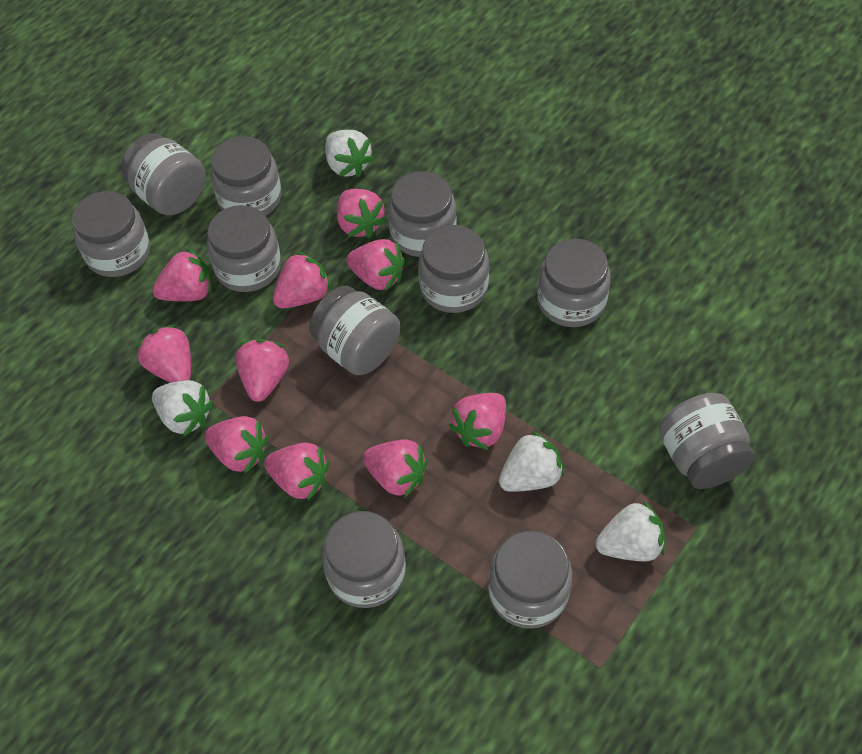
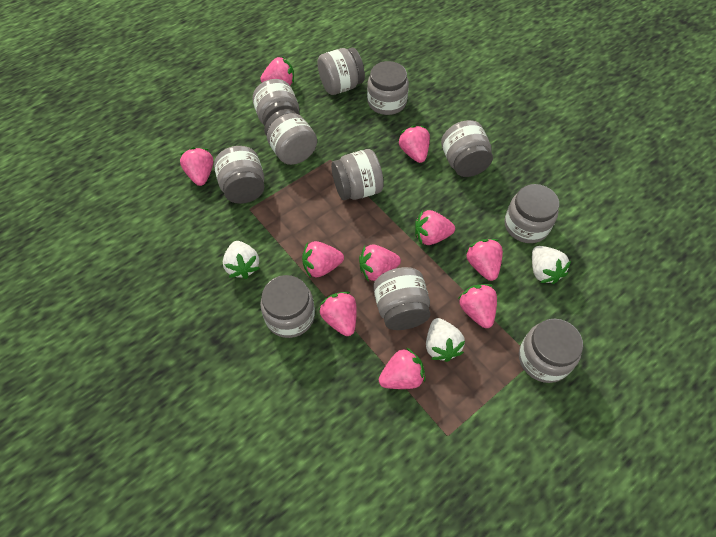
white strawberry: 4 -> 3

